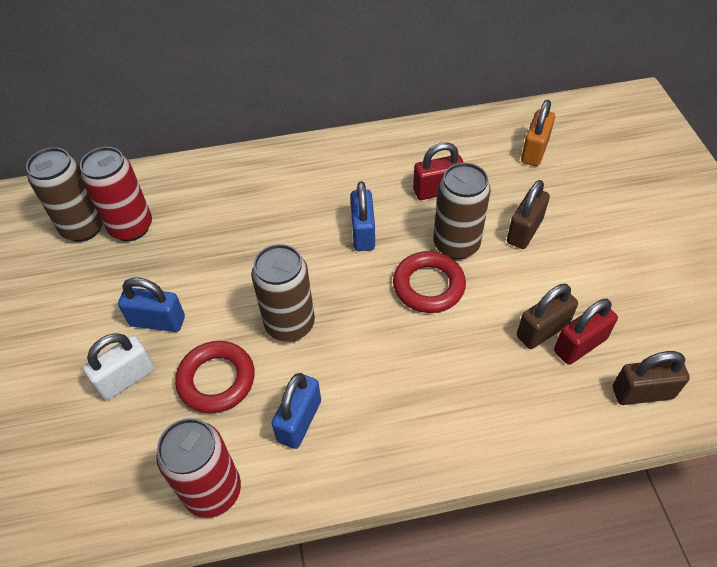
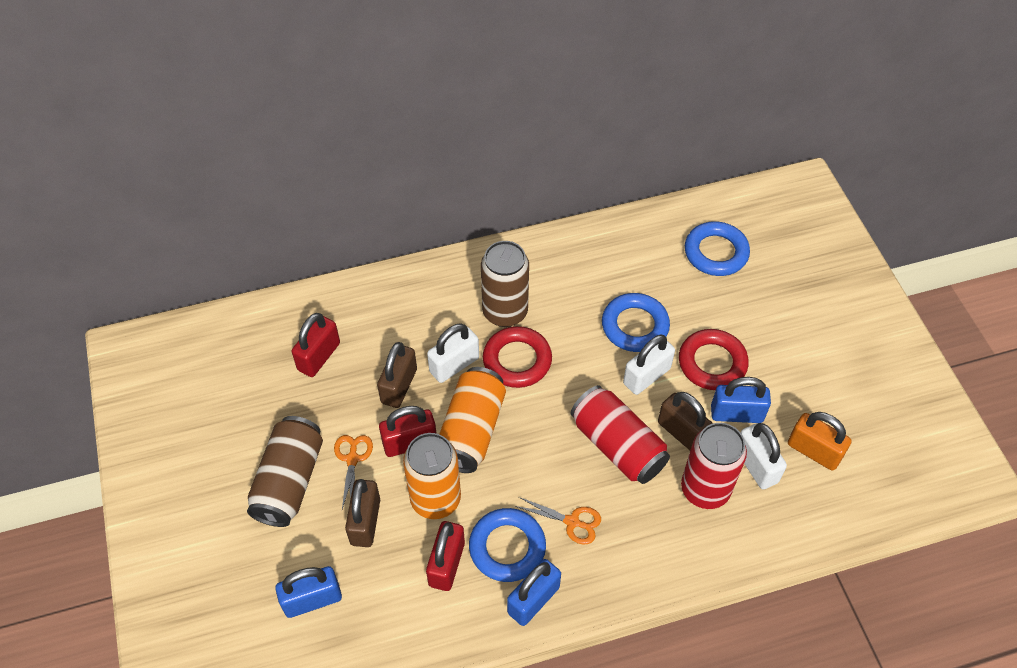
blue ring: 0 -> 3
brown can: 3 -> 2
orange can: 0 -> 2
orange scissors: 0 -> 2
red padlock: 2 -> 3
white padlock: 1 -> 3

